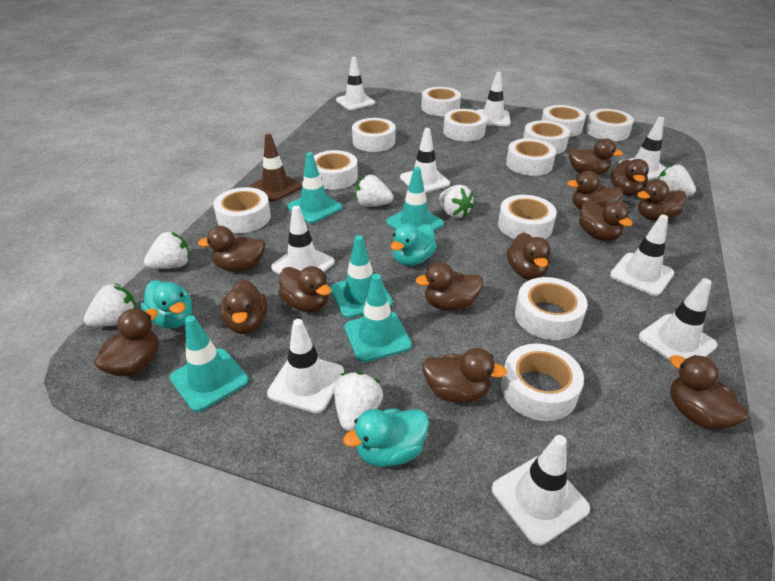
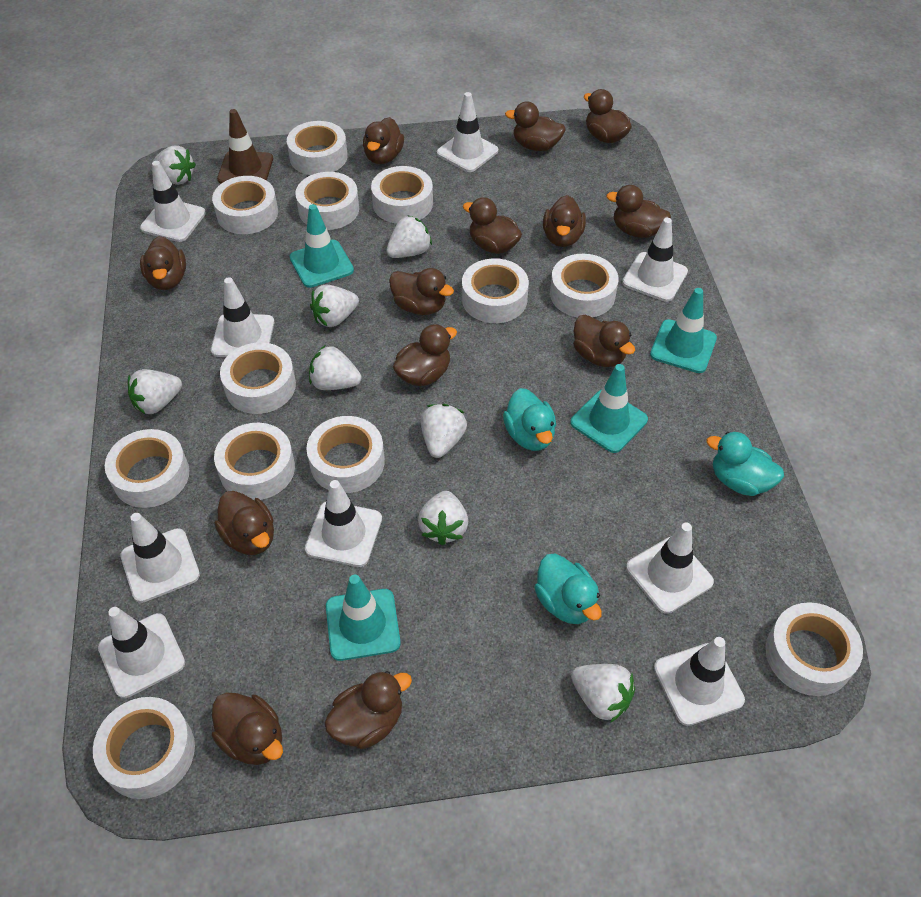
turquoise traffic cone: 5 -> 4
white strawberry: 6 -> 8

